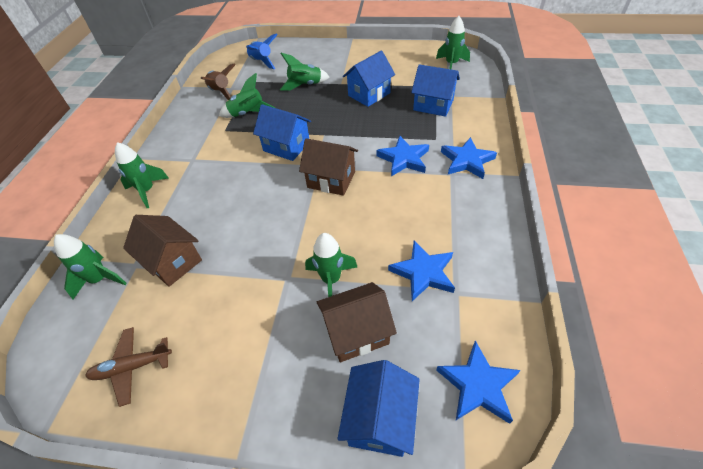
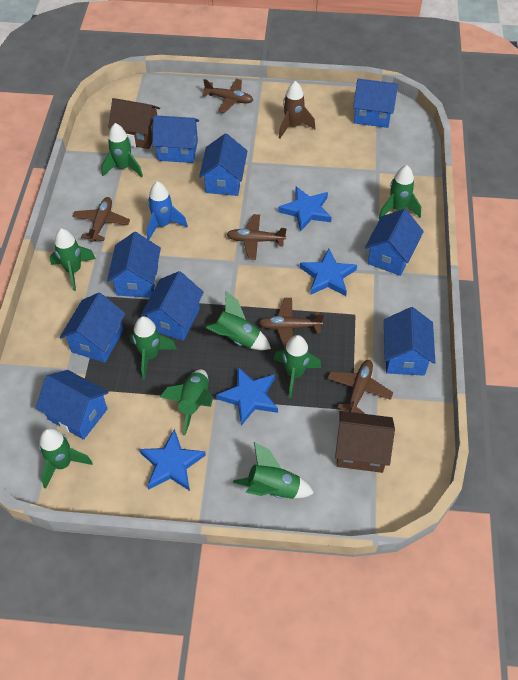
blue house: 4 -> 9
brown house: 3 -> 2
brown plane: 1 -> 5
green rocket: 6 -> 9

